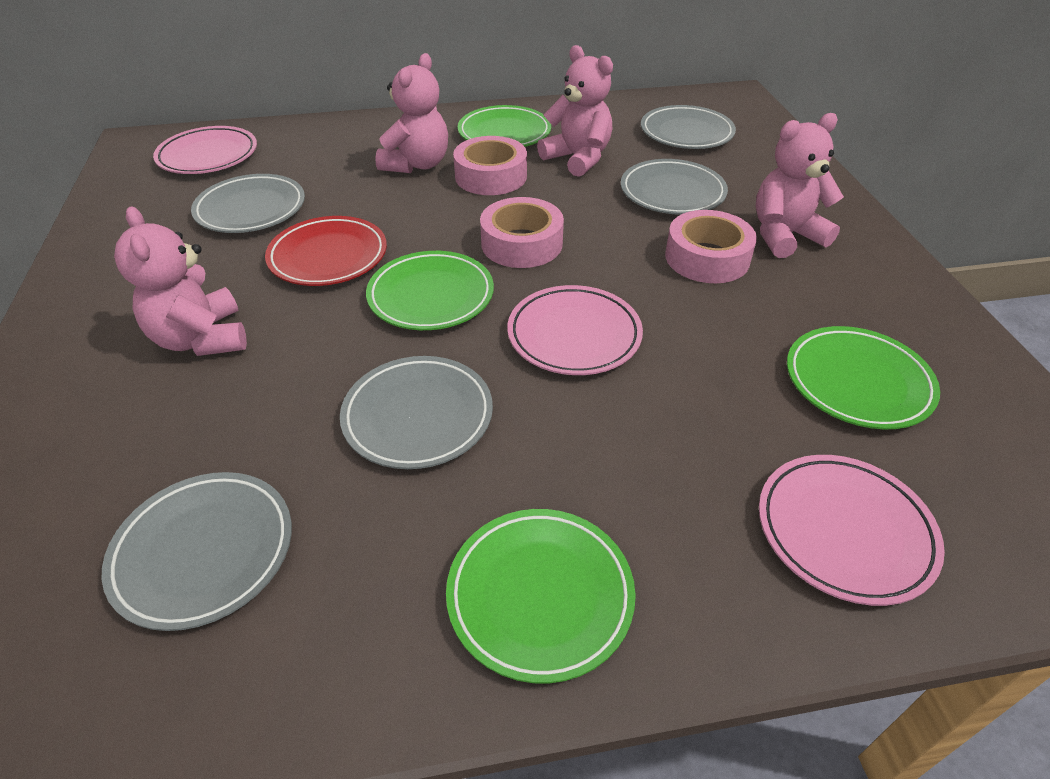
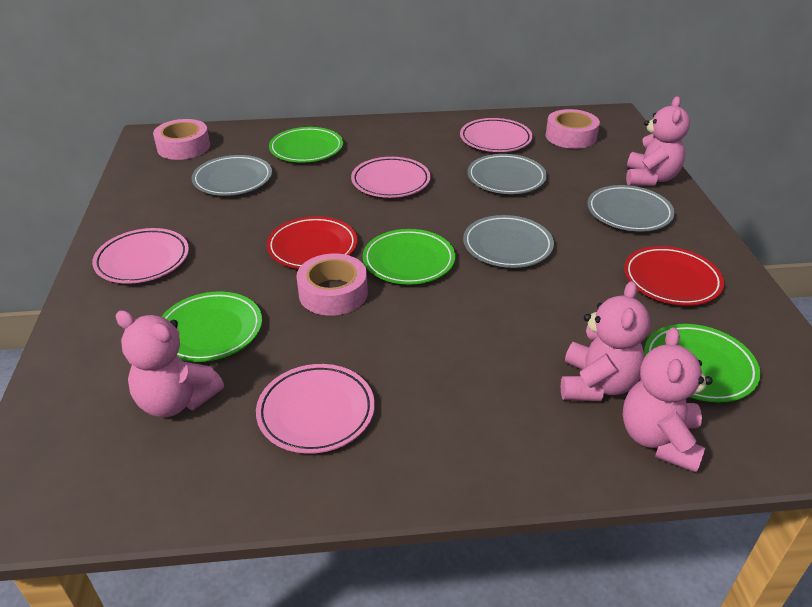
grey plate: 5 -> 4
pink plate: 3 -> 4
red plate: 1 -> 2

